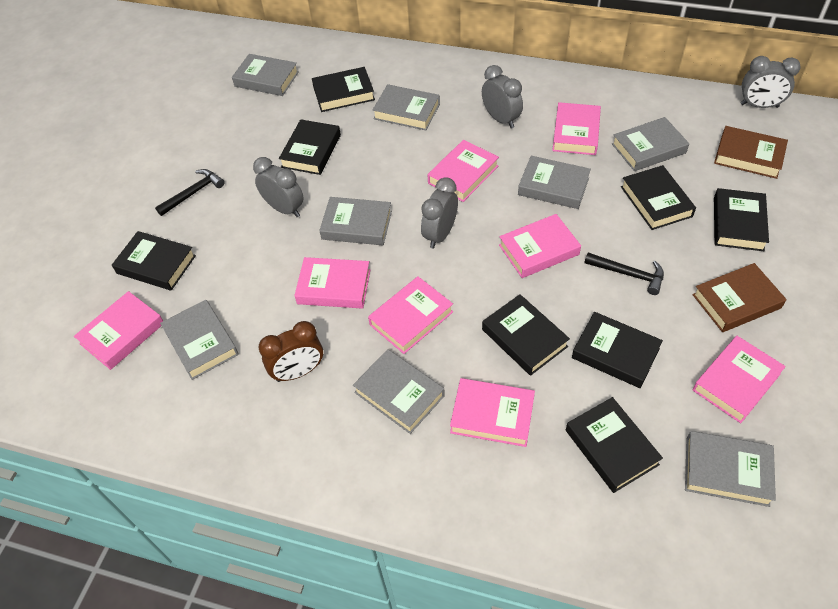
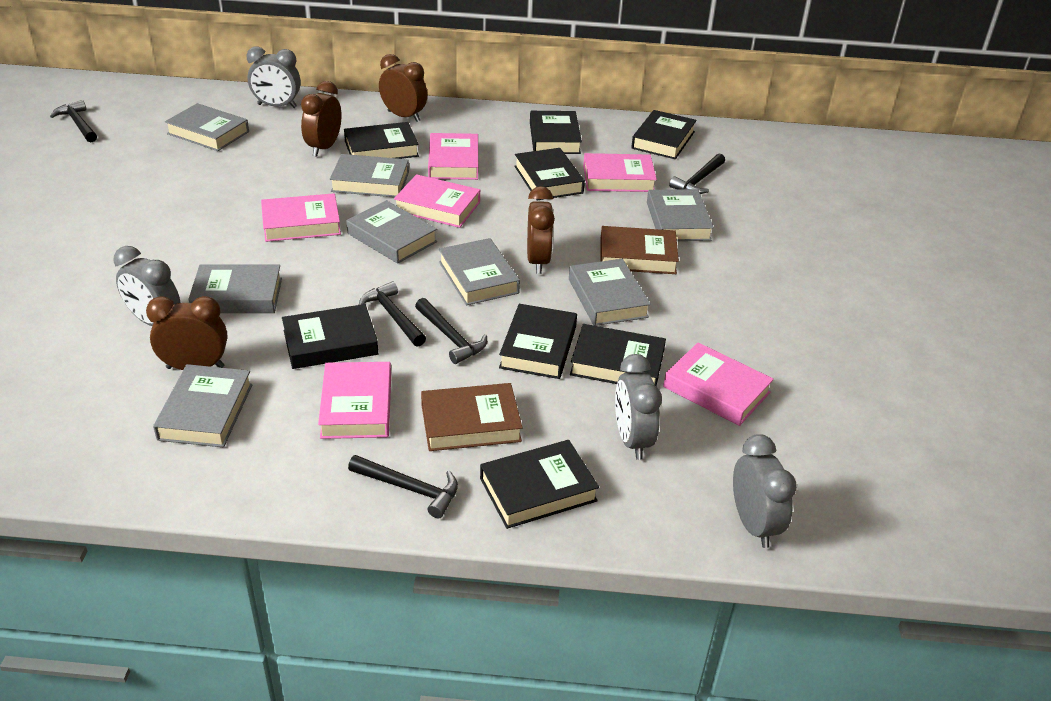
black hammer: 2 -> 5
brown clock: 1 -> 4
pink book: 8 -> 6

